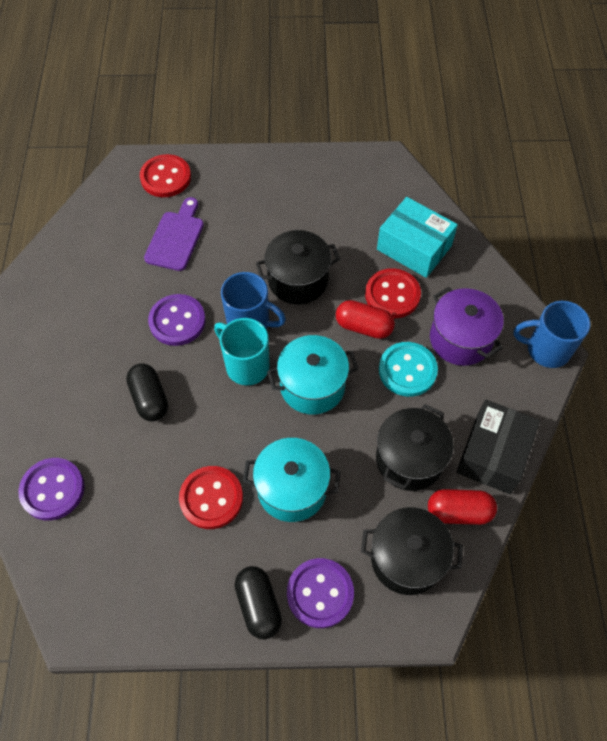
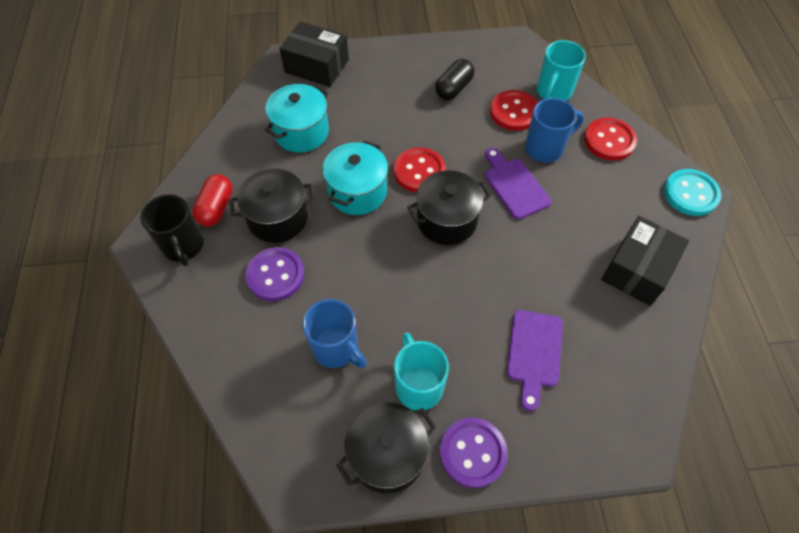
black box: 1 -> 2
black capsule: 2 -> 1
black mug: 0 -> 1
purple button: 3 -> 2
purple cutting board: 1 -> 2
purple pot: 1 -> 0
red capsule: 2 -> 1
turquoise box: 1 -> 0
turquoise mug: 1 -> 2

